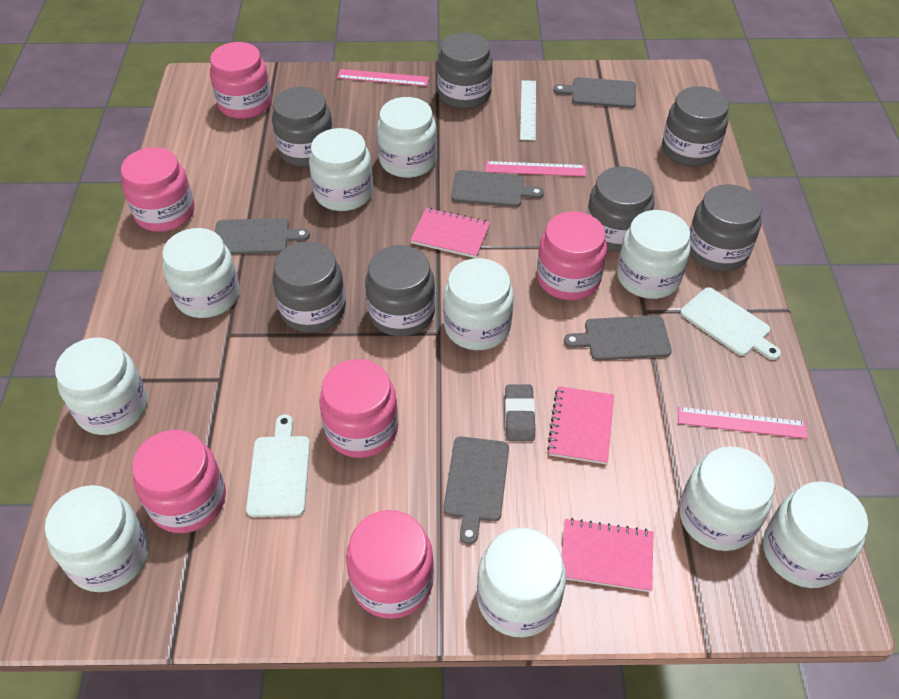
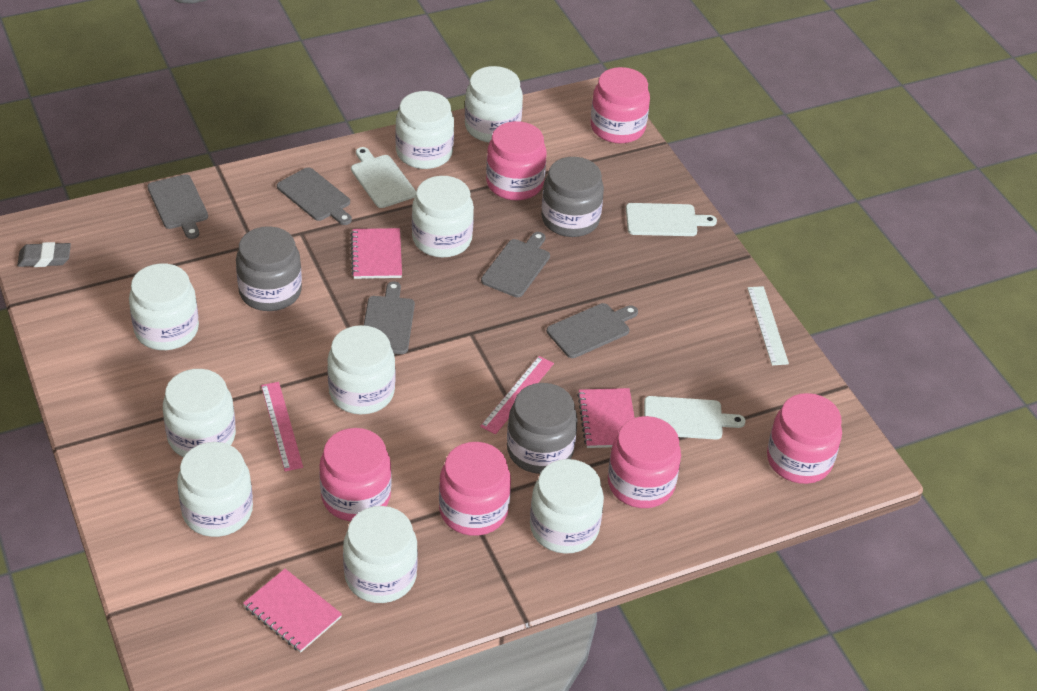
grey jar: 7 -> 3
pink ruler: 3 -> 2
white cutting board: 2 -> 3
white jar: 10 -> 9

